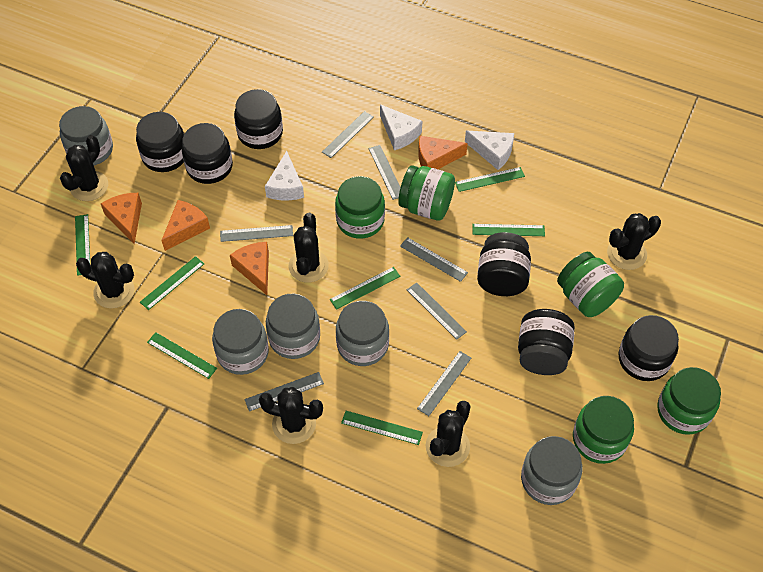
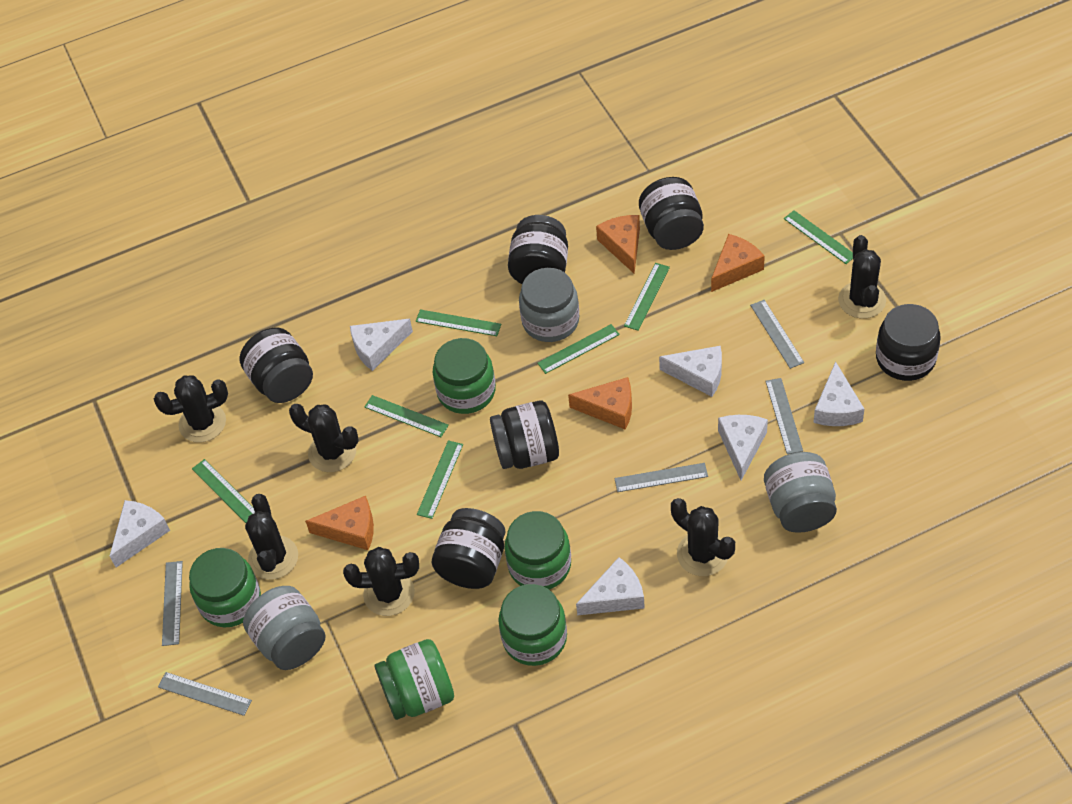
grey jar: 5 -> 3
grey ruler: 7 -> 5
white cheese: 3 -> 6

